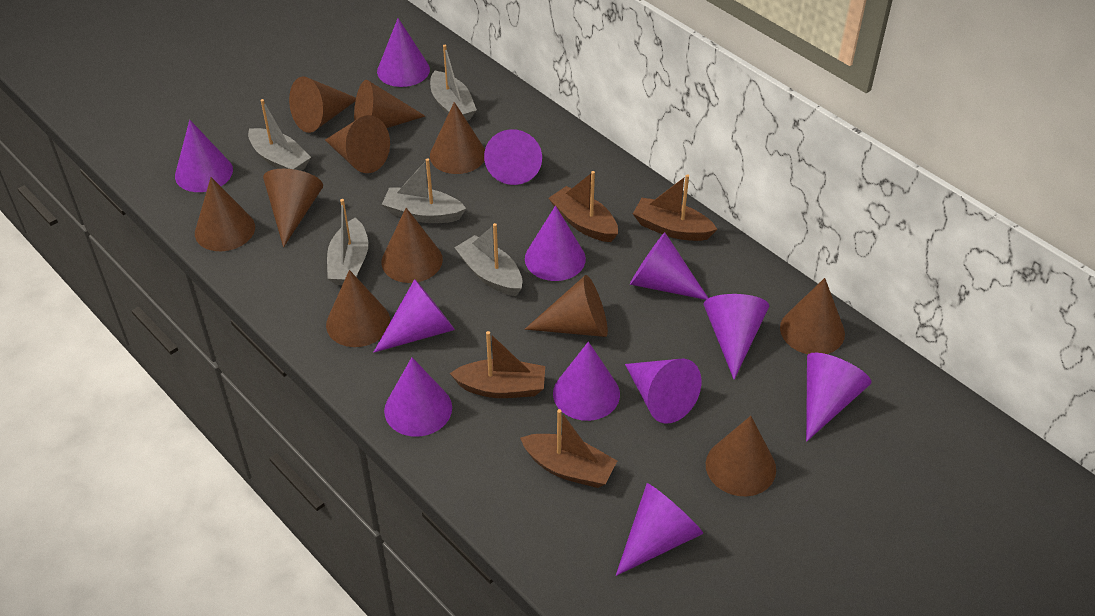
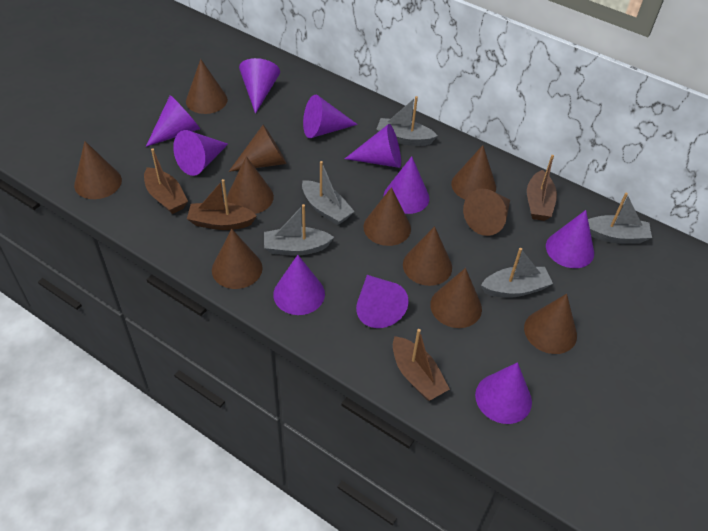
purple cone: 12 -> 10

